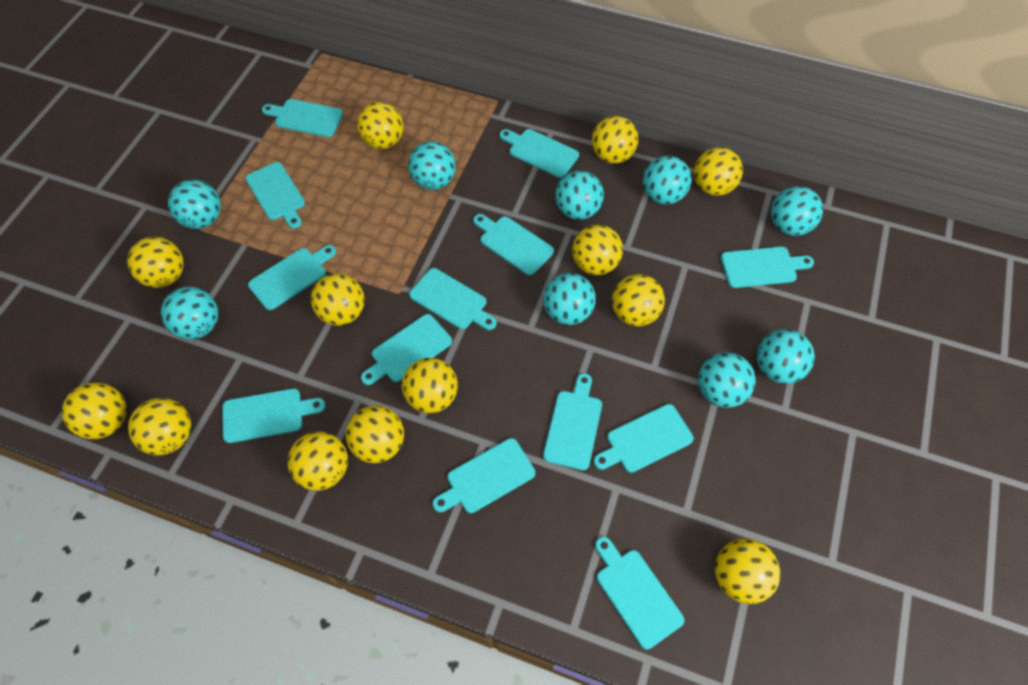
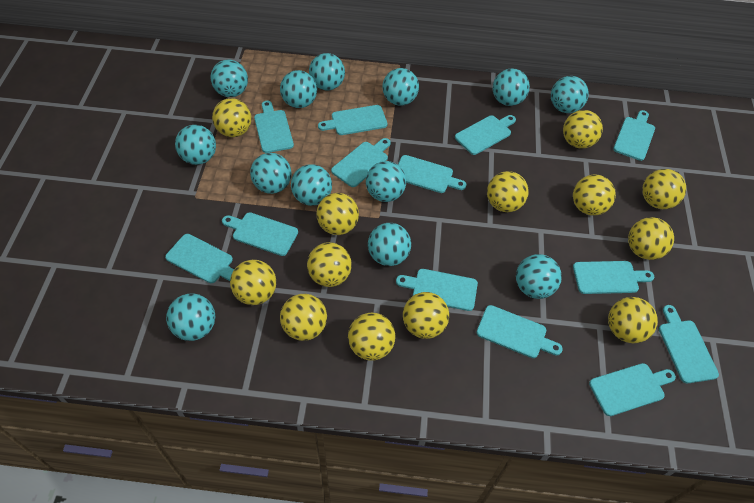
turquoise ball: 9 -> 13

